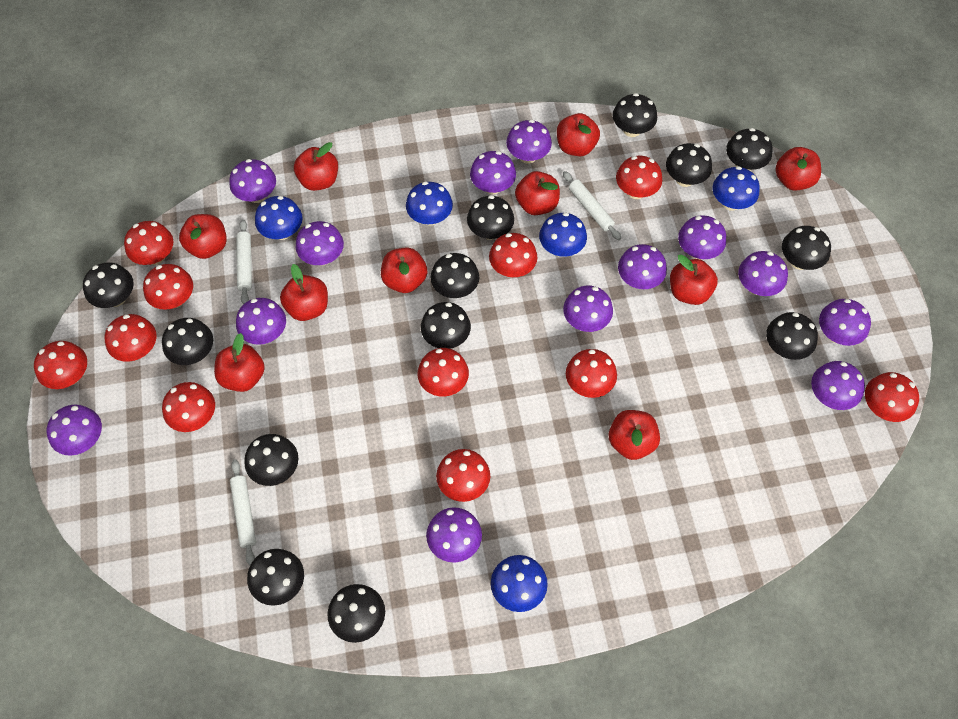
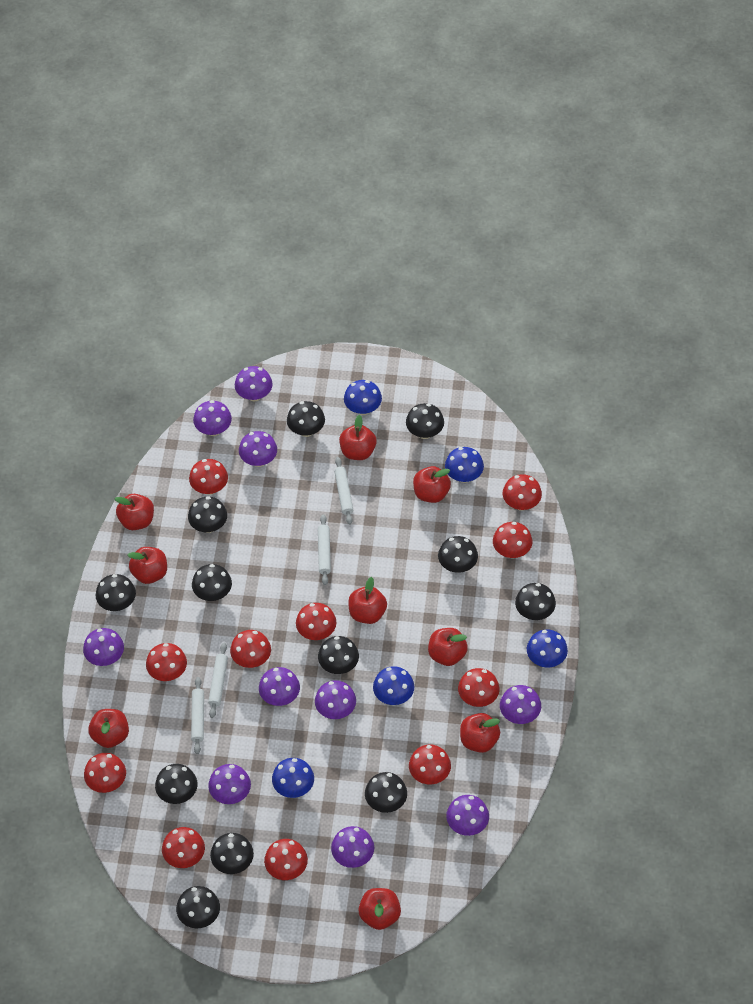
black mushroom: 13 -> 12
purple mushroom: 13 -> 10
red apple: 10 -> 9
white rolling pin: 3 -> 4

